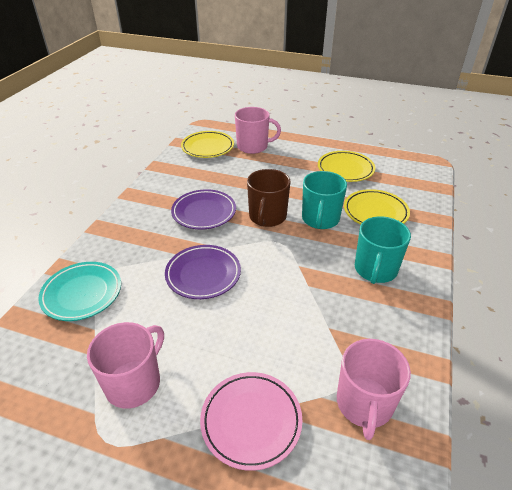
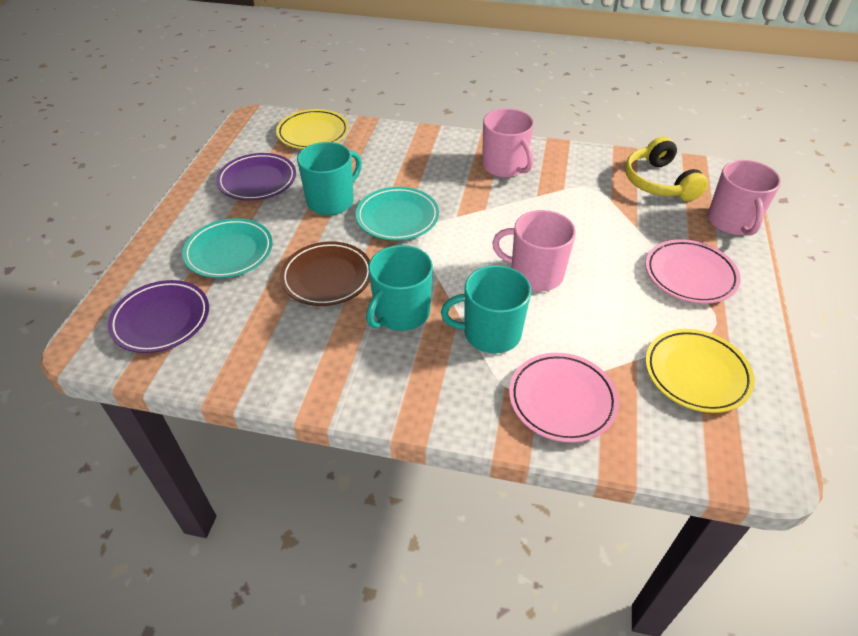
brown mug: 1 -> 0
brown plate: 0 -> 1
pink plate: 1 -> 2
turquoise mug: 2 -> 3
turquoise plate: 1 -> 2
yellow headphones: 0 -> 1
yellow plate: 3 -> 2

